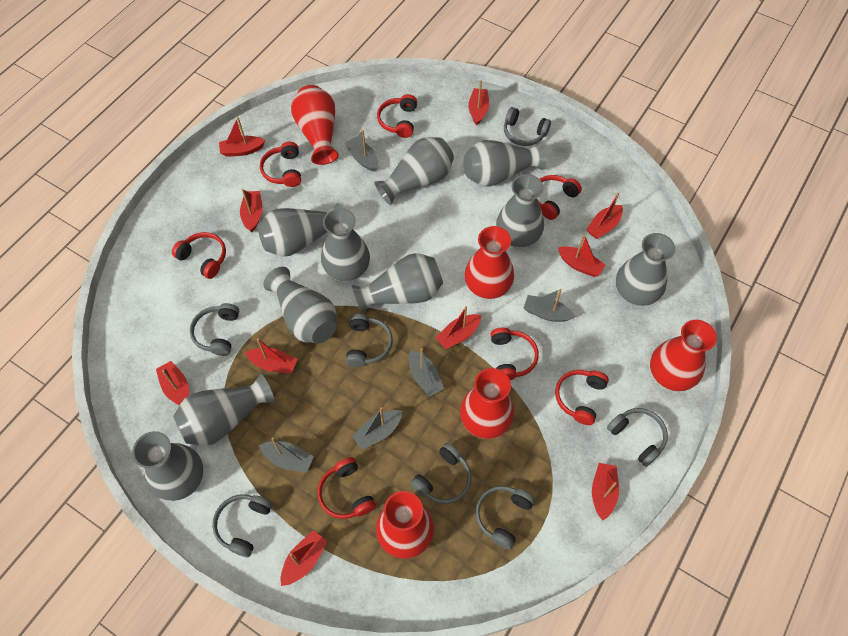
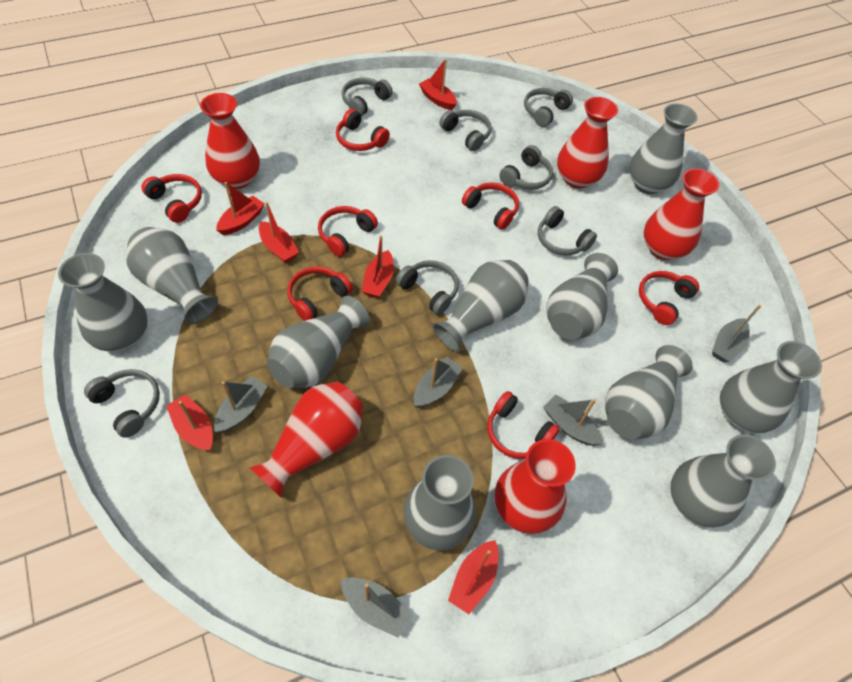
red boat: 10 -> 6

